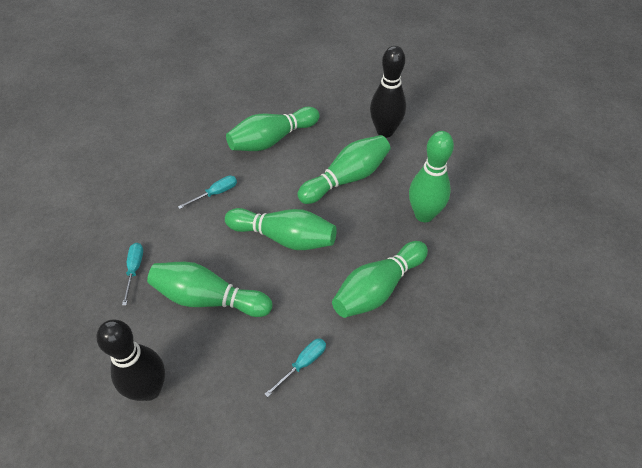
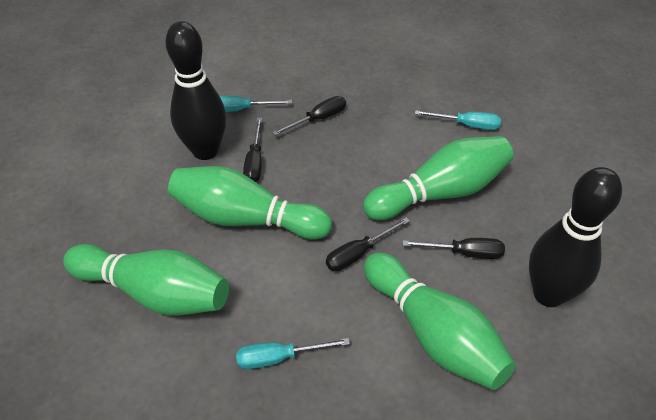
black screwdriver: 0 -> 4
green bowling pin: 6 -> 4

